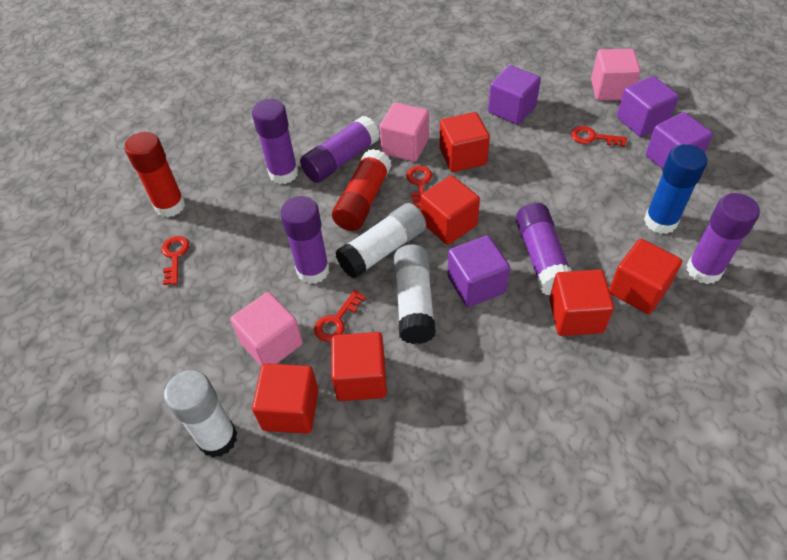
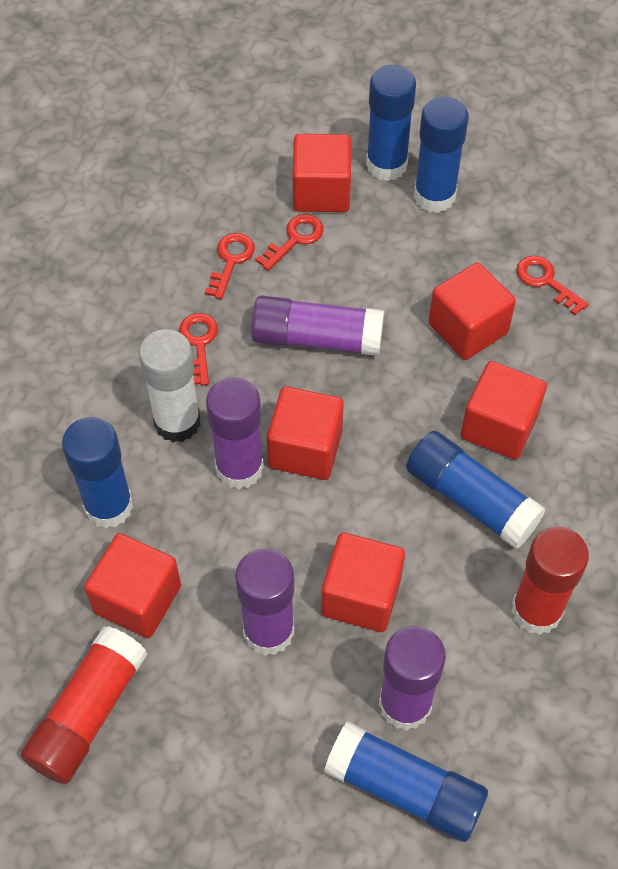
blue glue stick: 1 -> 5
pink cube: 3 -> 0
purple cube: 4 -> 0
purple glue stick: 5 -> 4
white glue stick: 3 -> 1

